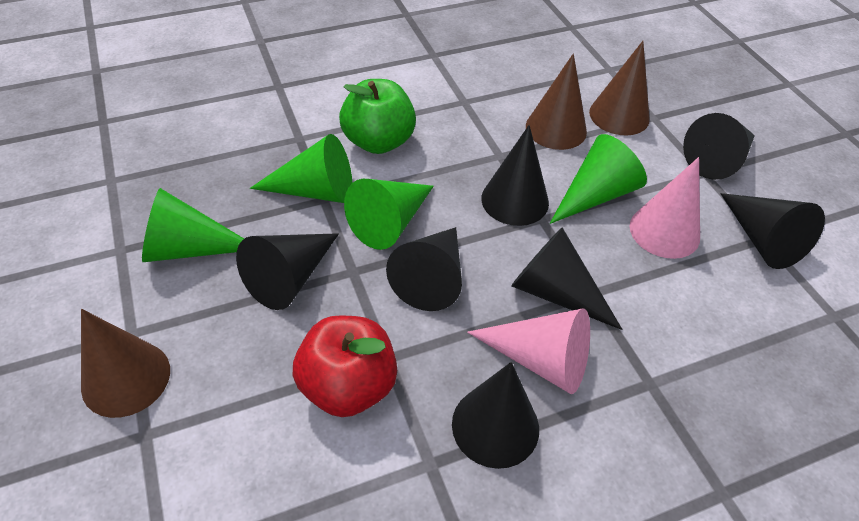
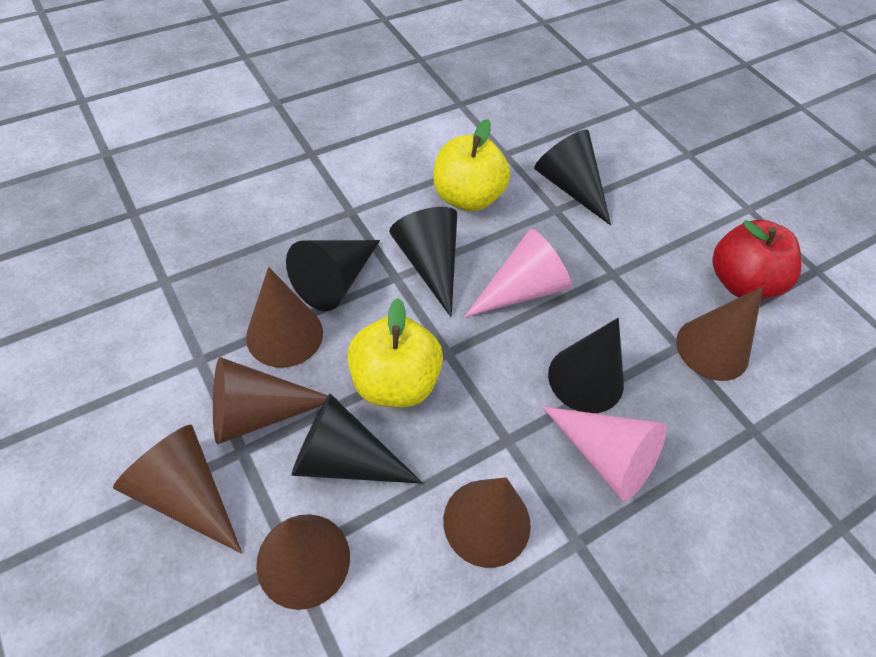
black cone: 7 -> 5
brown cone: 3 -> 6
green apple: 1 -> 0
green cone: 4 -> 0
yellow apple: 0 -> 2

